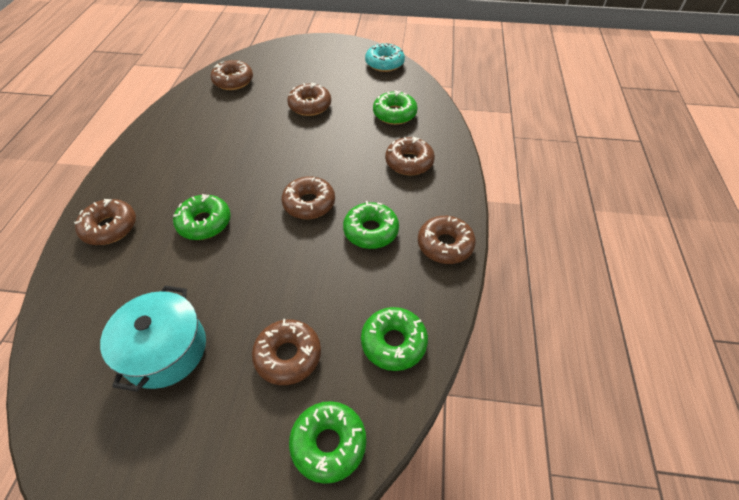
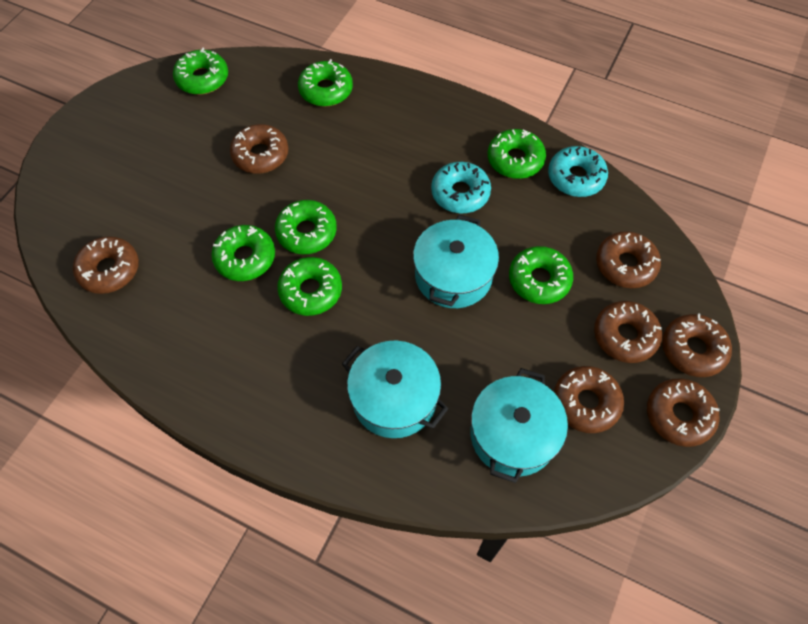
green donut: 5 -> 7
turquoise donut: 1 -> 2
turquoise pot: 1 -> 3

